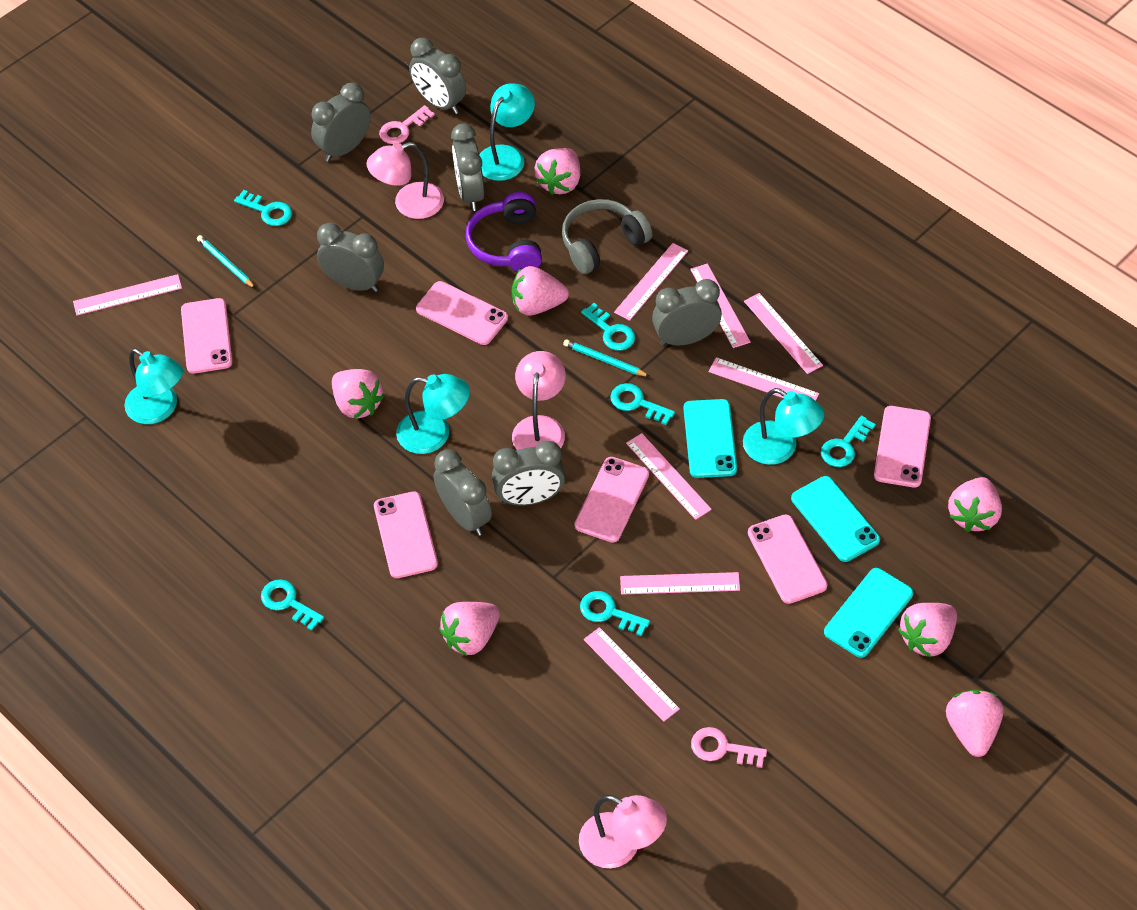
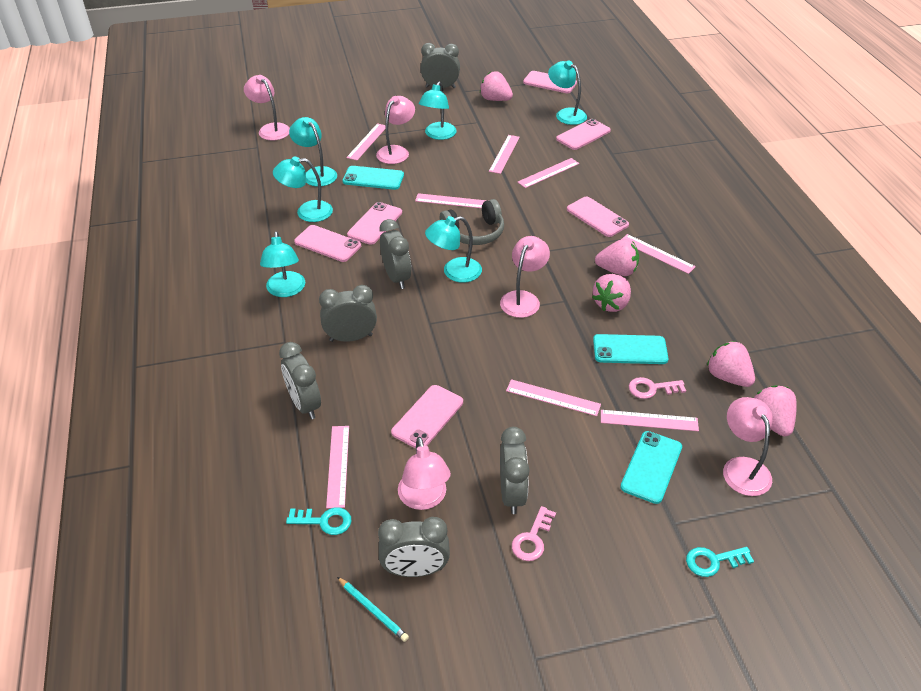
grey clock: 7 -> 6
pink lamp: 3 -> 5
pink strawberry: 7 -> 5
purple headphones: 1 -> 0
turquoise key: 6 -> 2
turquoise lamp: 4 -> 6
turquoise pencil: 2 -> 1

